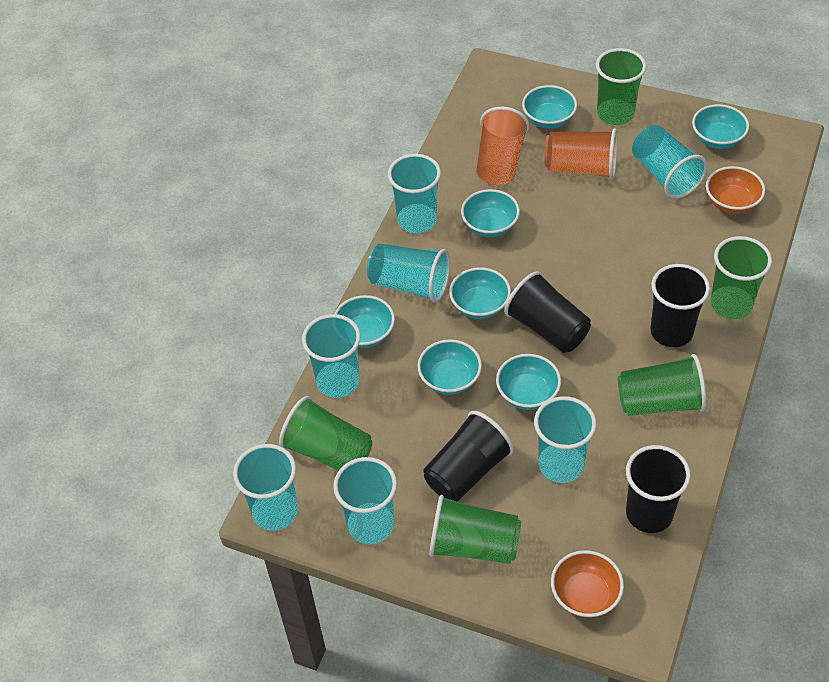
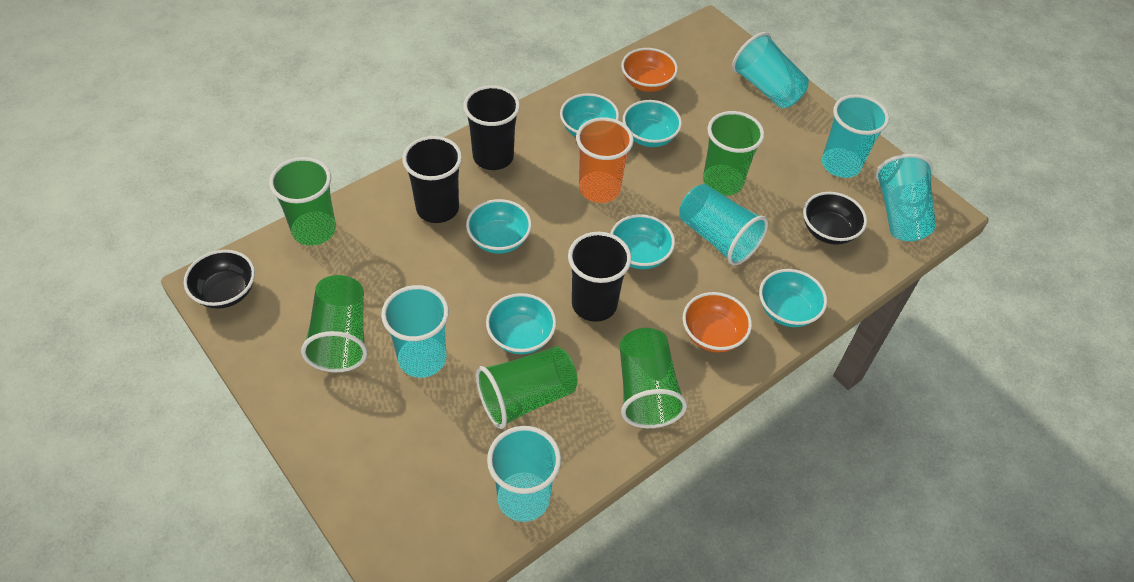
black bowl: 0 -> 2
black cup: 4 -> 3
orange cup: 2 -> 1
turquoise bowl: 7 -> 6
turquoise cup: 7 -> 6

